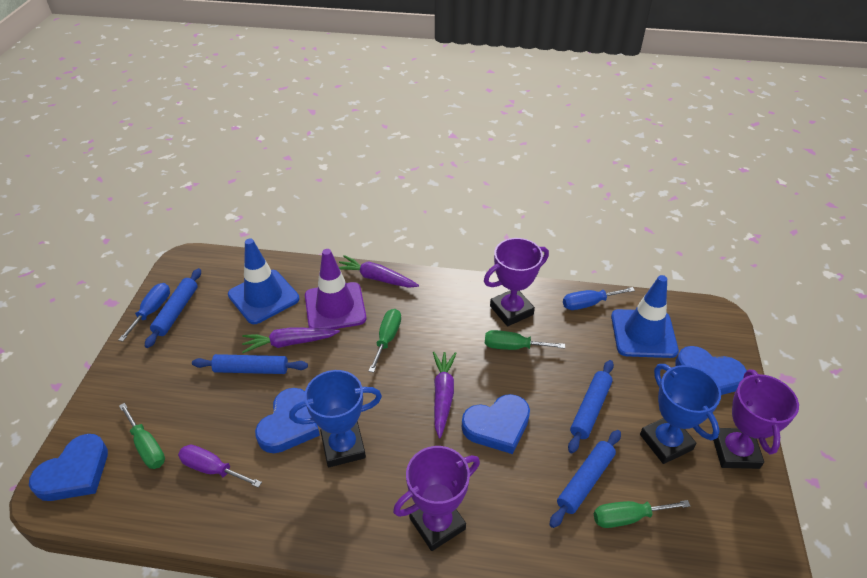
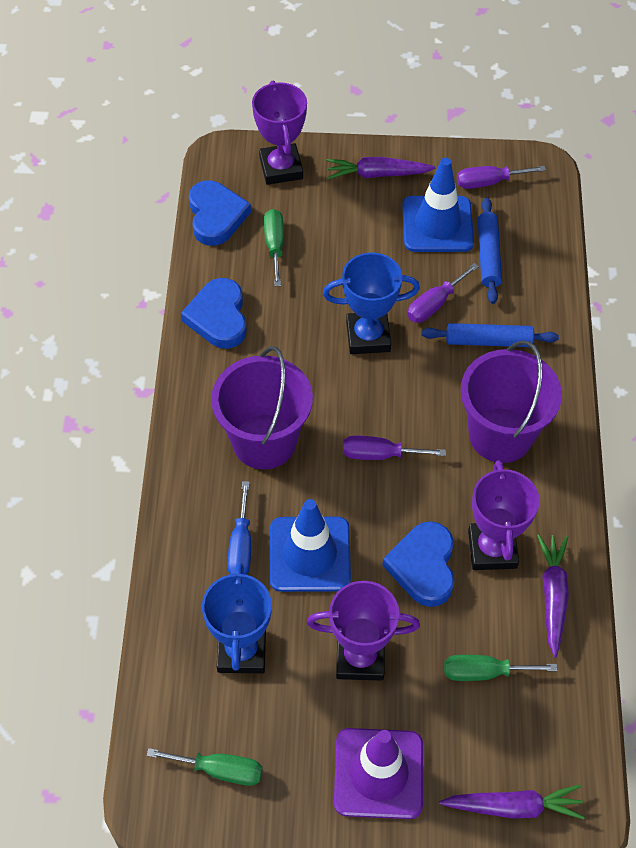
blue heart: 4 -> 3
blue rolling pin: 4 -> 2
blue screwdriver: 2 -> 1
green screwdriver: 4 -> 3
purple bucket: 0 -> 2
purple screwdriver: 1 -> 3

